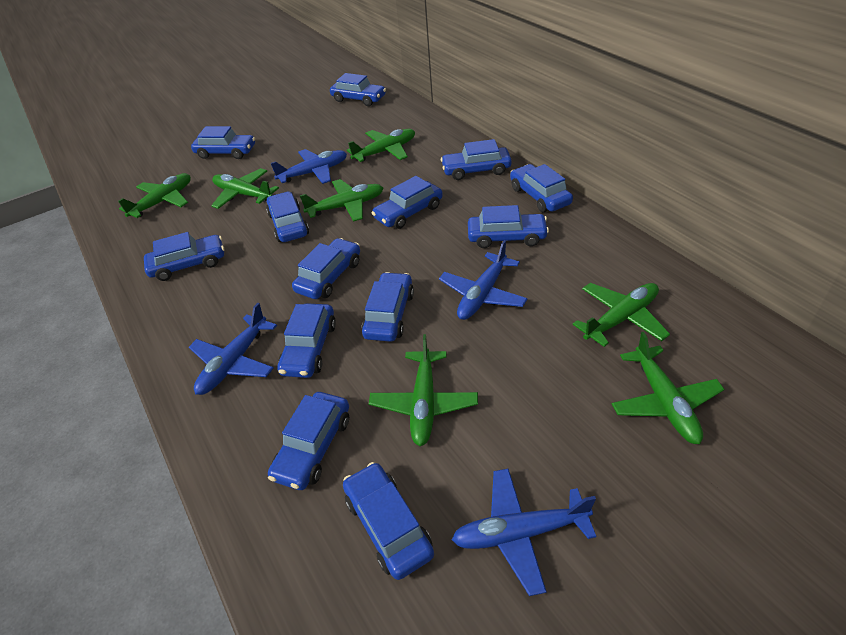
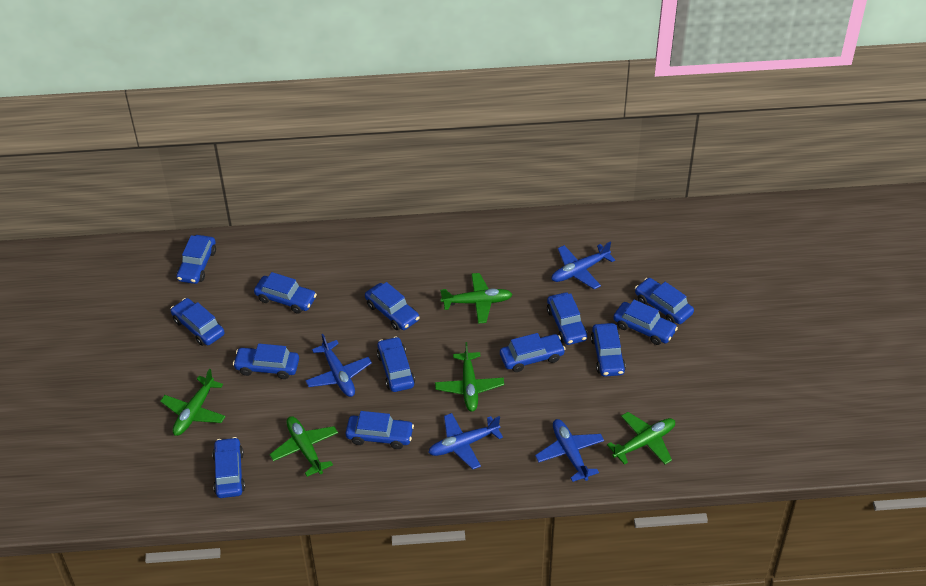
green plane: 7 -> 5

